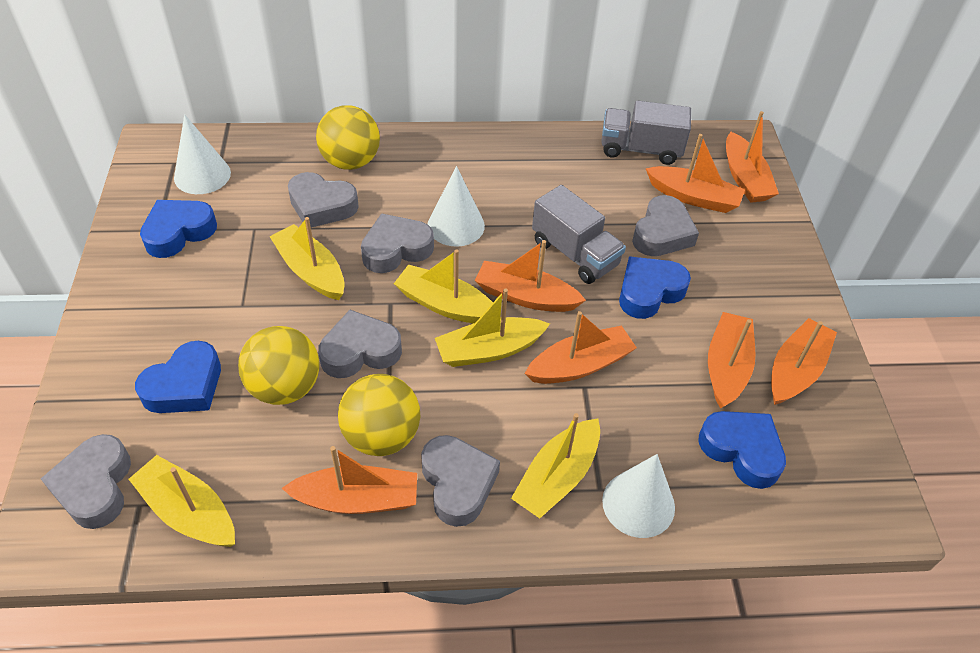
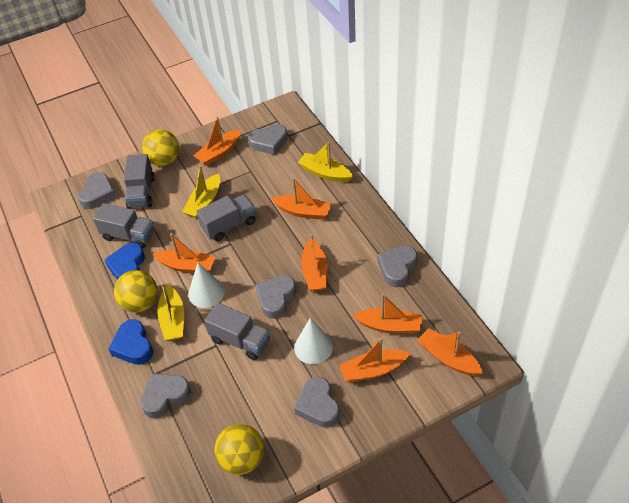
blue heart: 4 -> 2
grey truck: 2 -> 4
white cone: 3 -> 2
yellow boat: 5 -> 3

